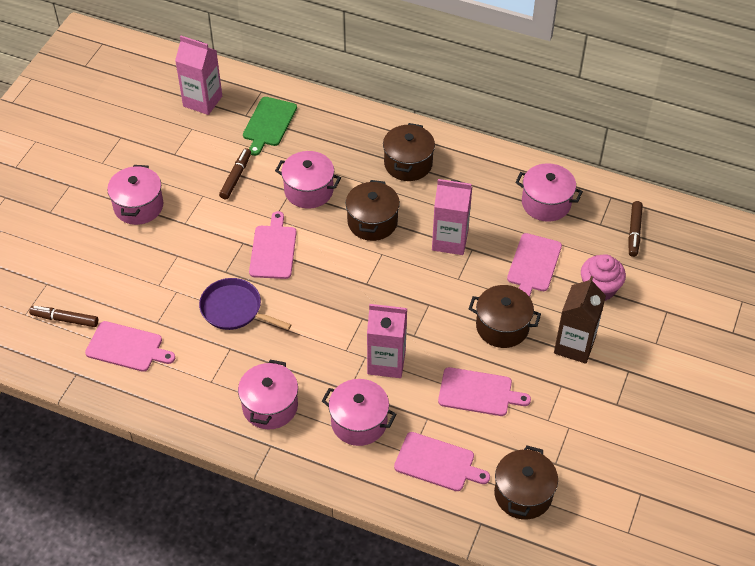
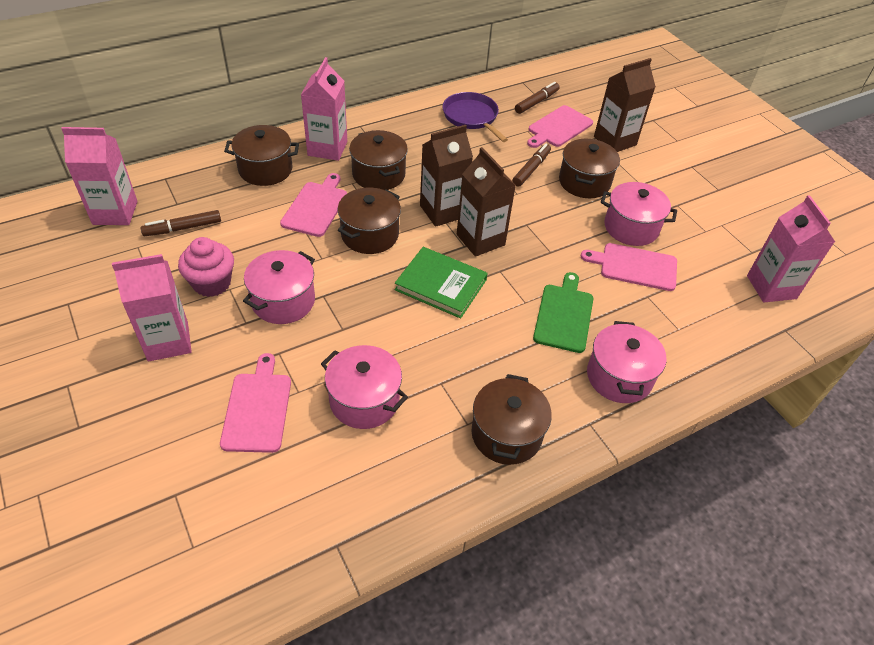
brown carton: 1 -> 3
brown pot: 4 -> 5
green book: 0 -> 1
pink carton: 3 -> 4
pink cutting board: 5 -> 4
pink pot: 5 -> 4

